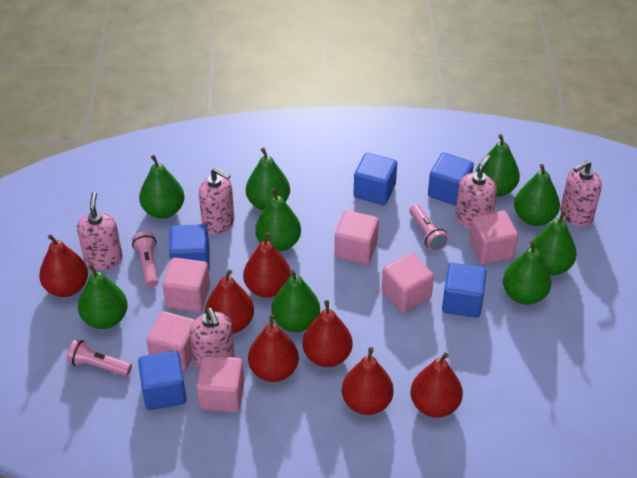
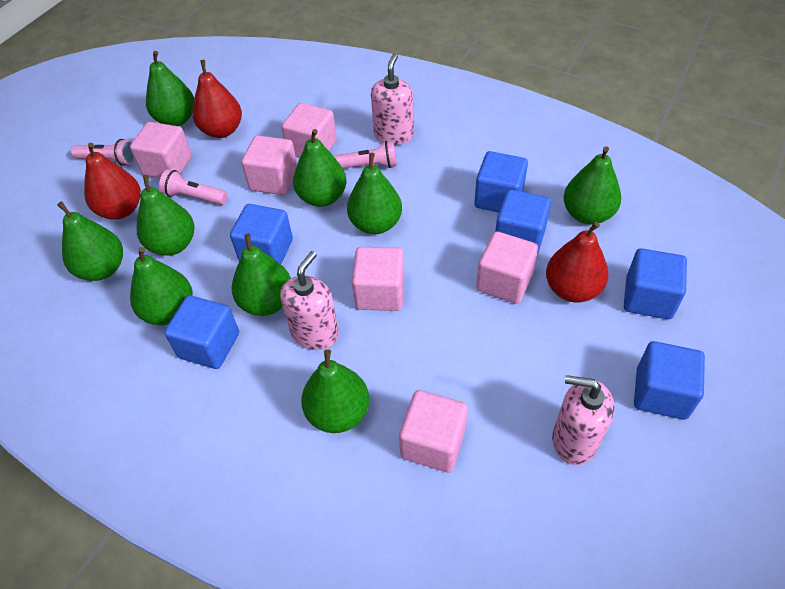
blue cube: 5 -> 6
pink soap dispenser: 5 -> 3
red pear: 7 -> 3

